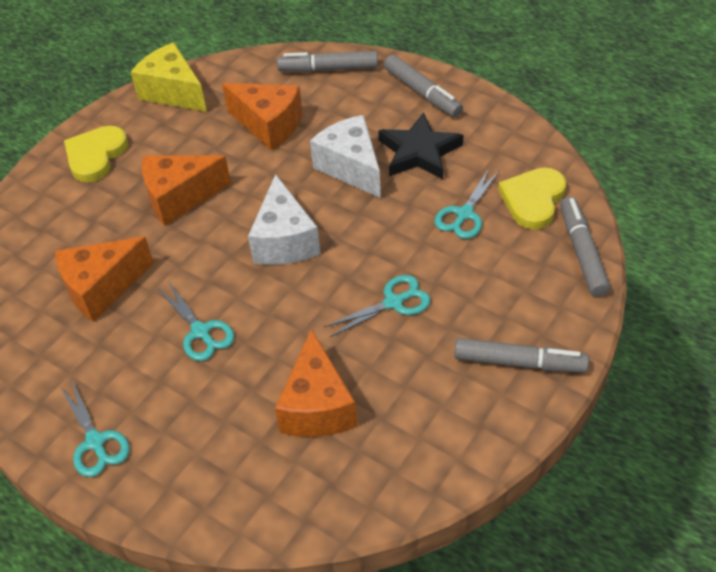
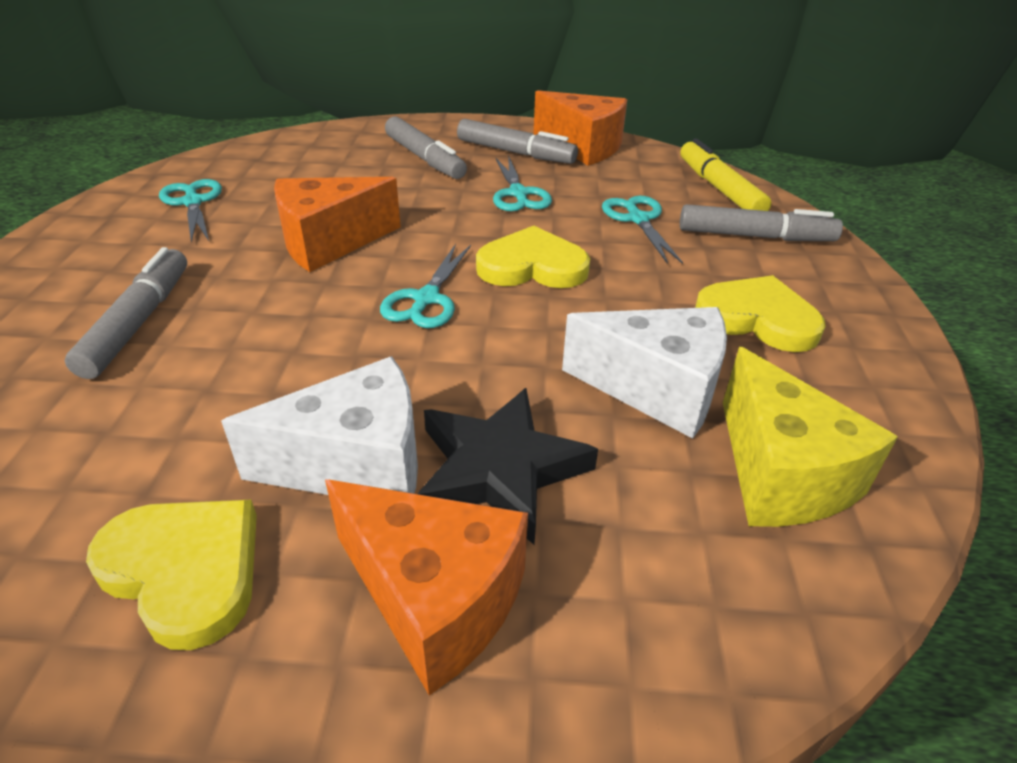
orange cheese: 4 -> 3
yellow heart: 2 -> 3
yellow marker: 0 -> 1

